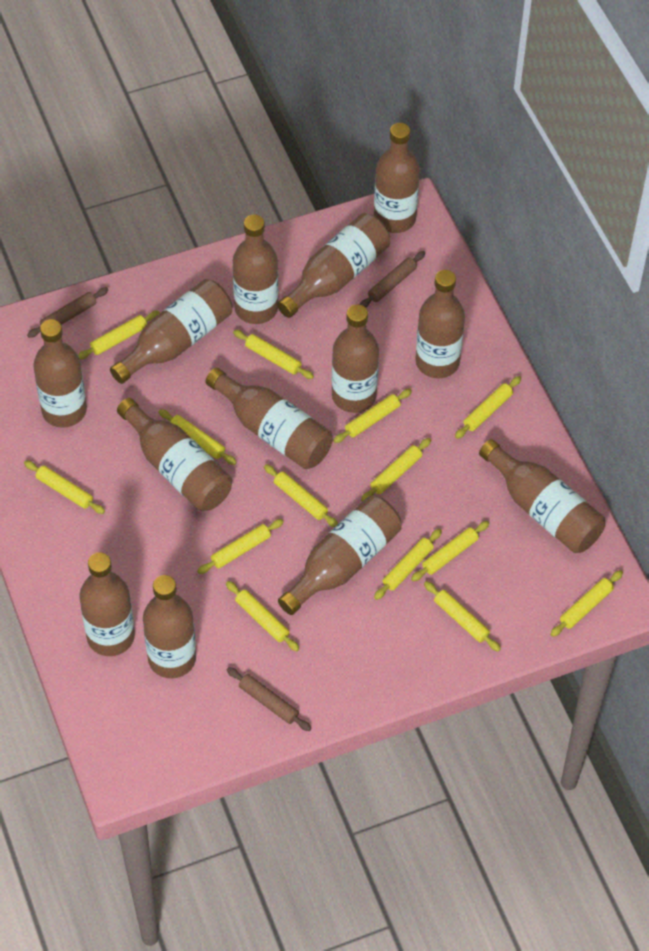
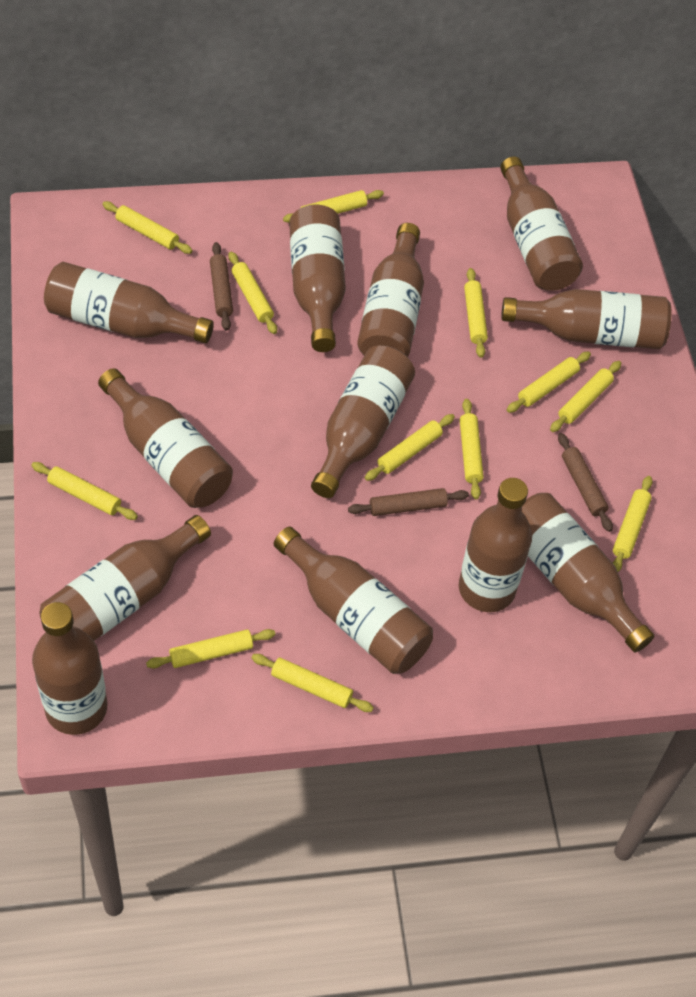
brown bottle: 13 -> 12
yellow rolling pin: 14 -> 12

